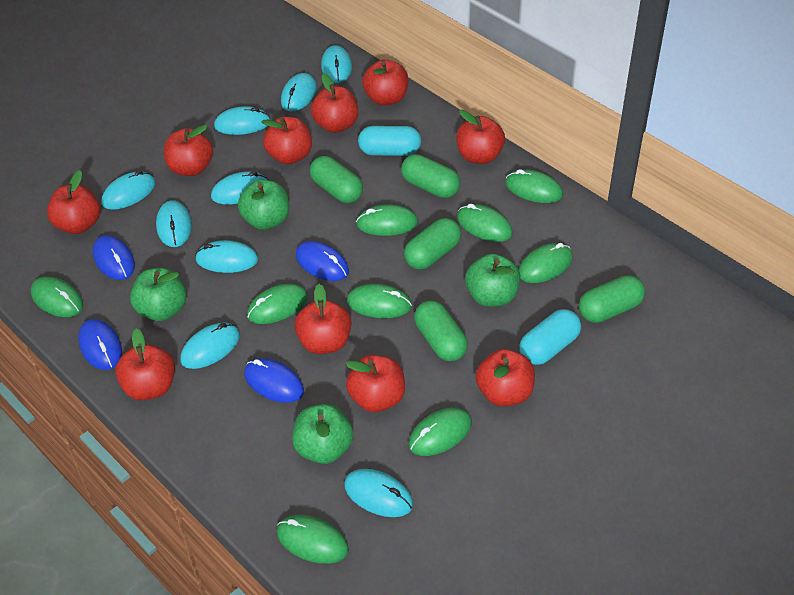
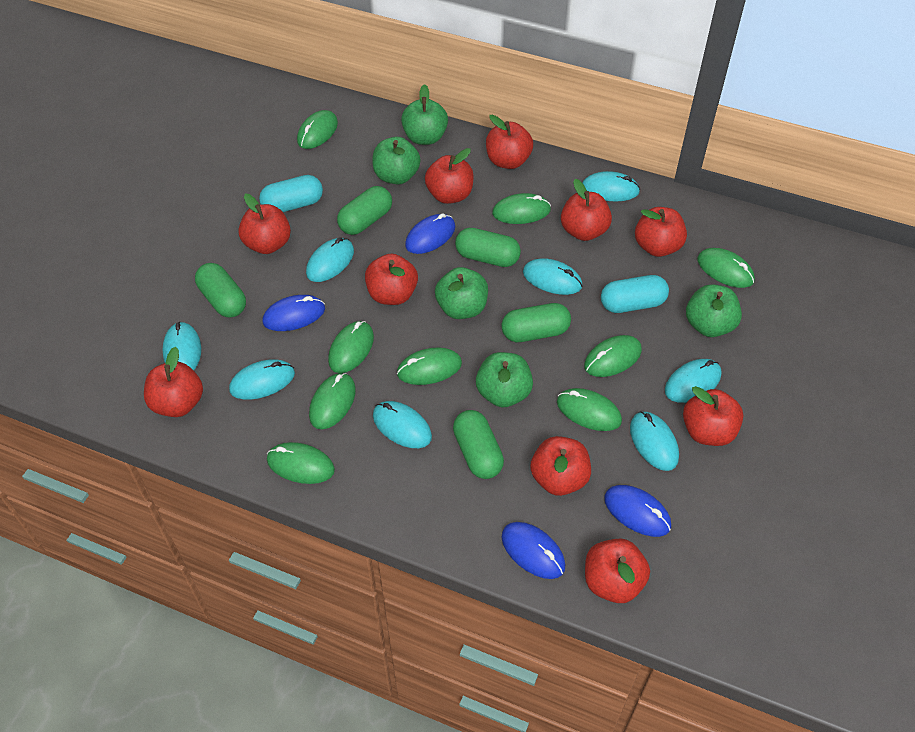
green apple: 4 -> 5
turquoise mouse: 9 -> 8

